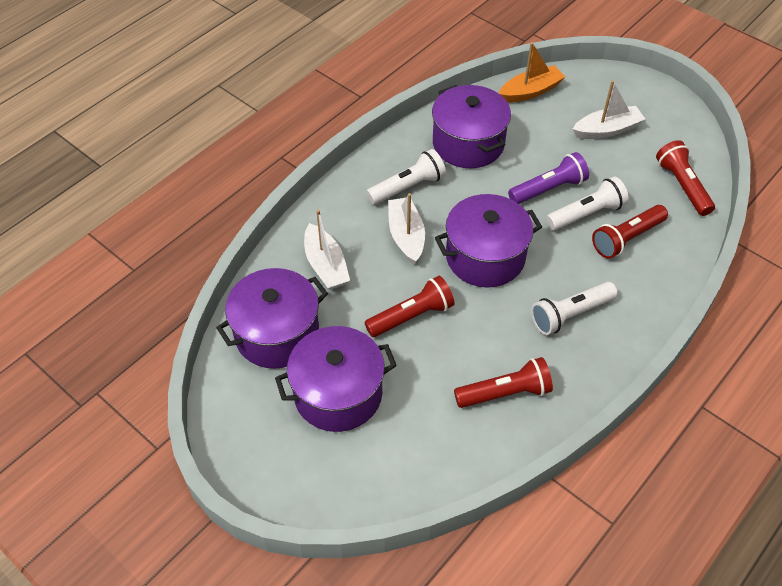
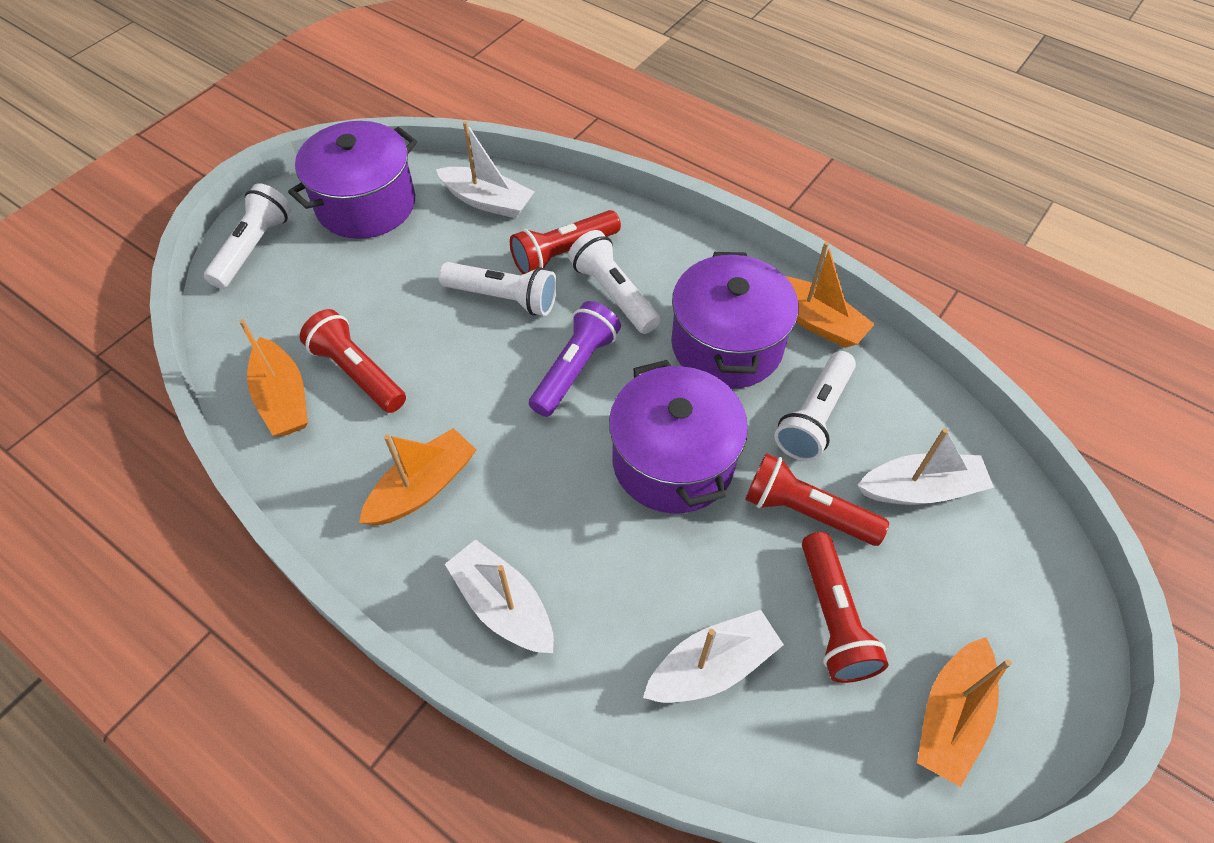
orange boat: 1 -> 4
purple pot: 4 -> 3
white boat: 3 -> 4
white flashlight: 3 -> 4

